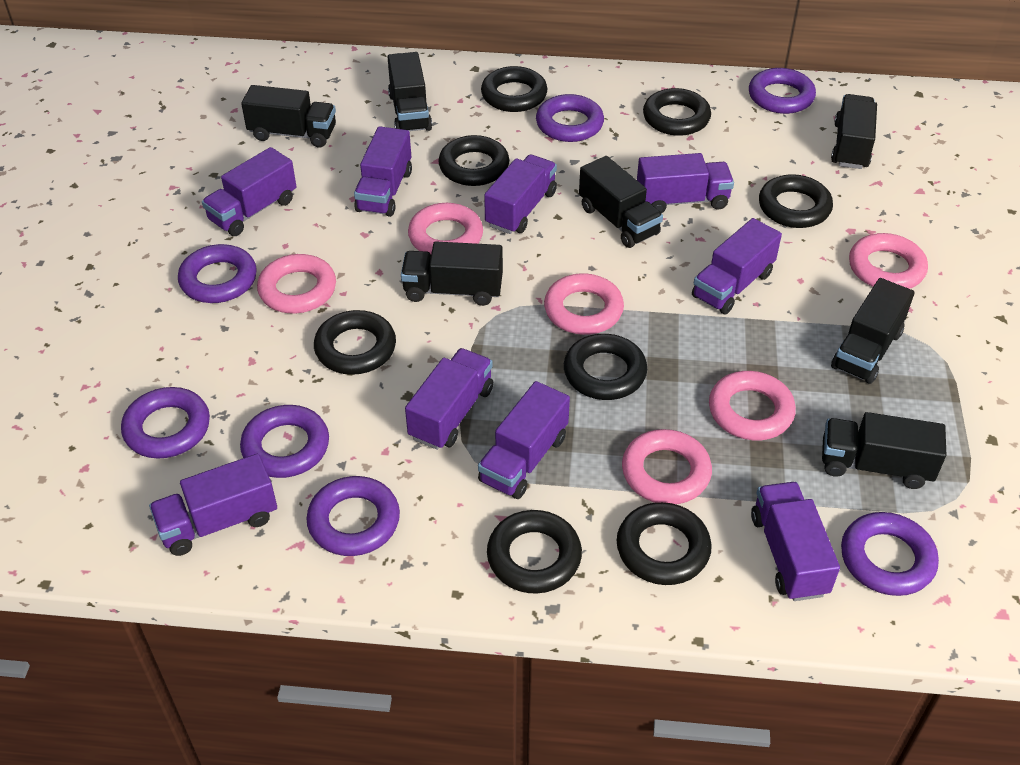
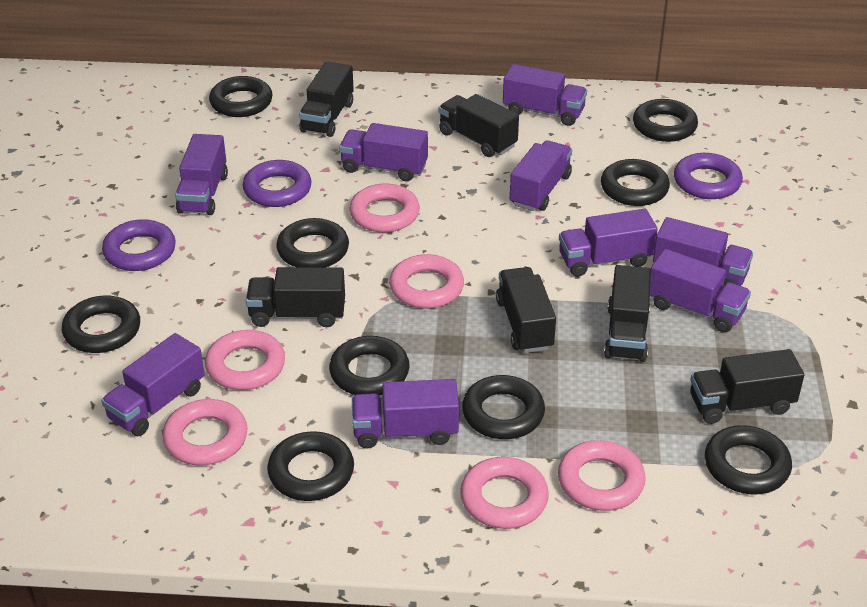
black ring: 8 -> 9
black truck: 7 -> 6
purple ring: 7 -> 3

